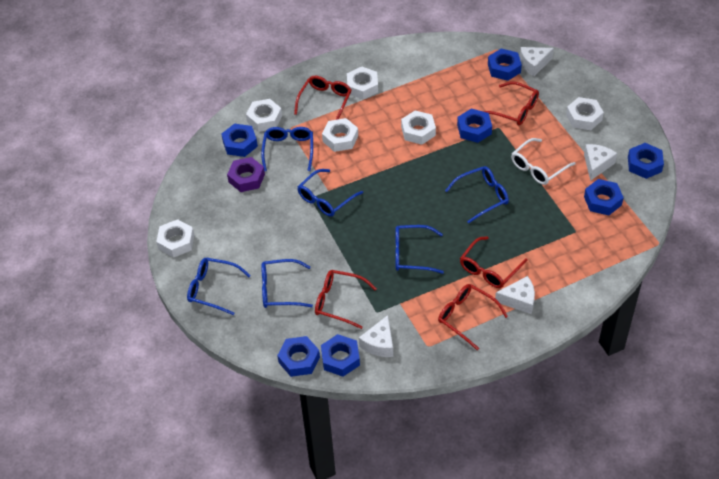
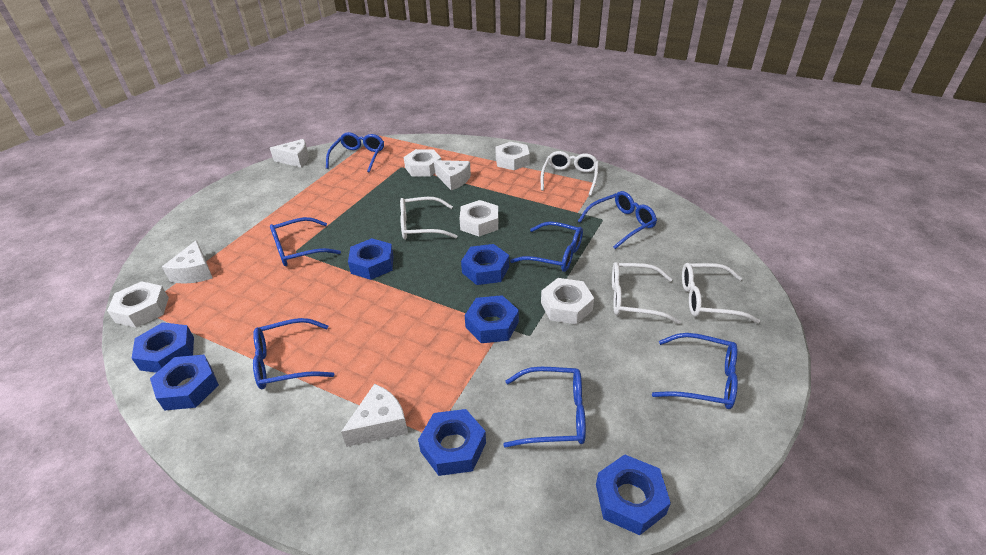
blue glasses: 6 -> 7
purple nut: 1 -> 0
red glasses: 5 -> 0
white glasses: 1 -> 4
white nut: 6 -> 5

